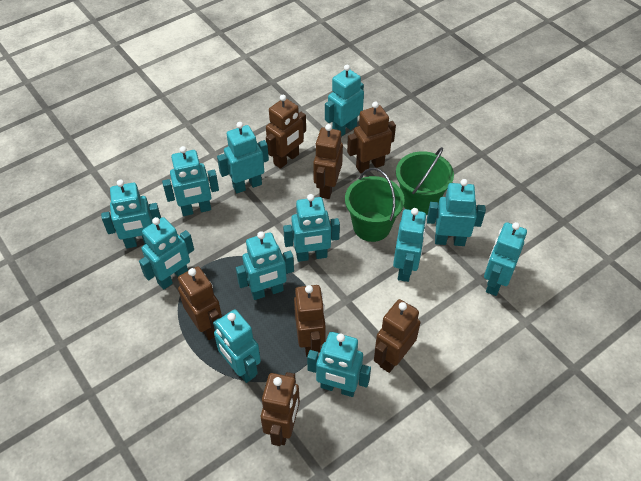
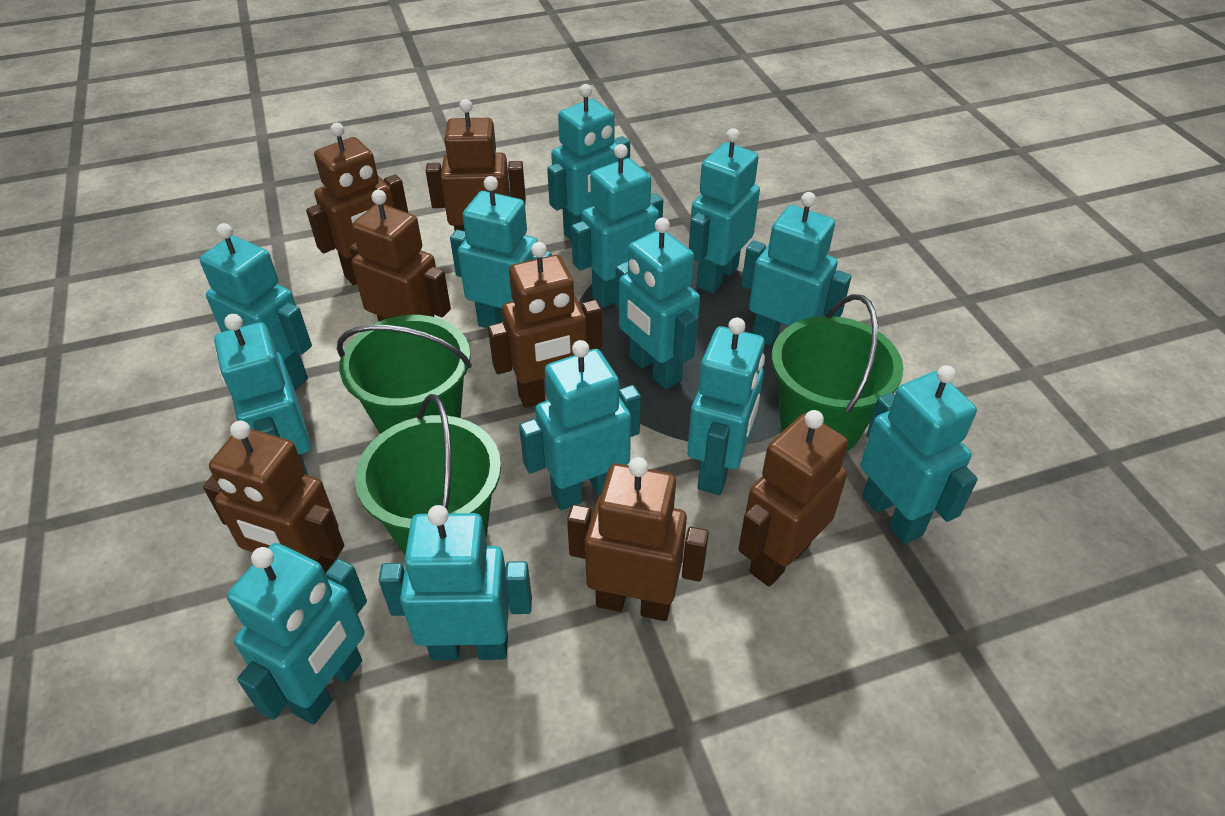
green bucket: 2 -> 3
turquoise robot: 12 -> 13

